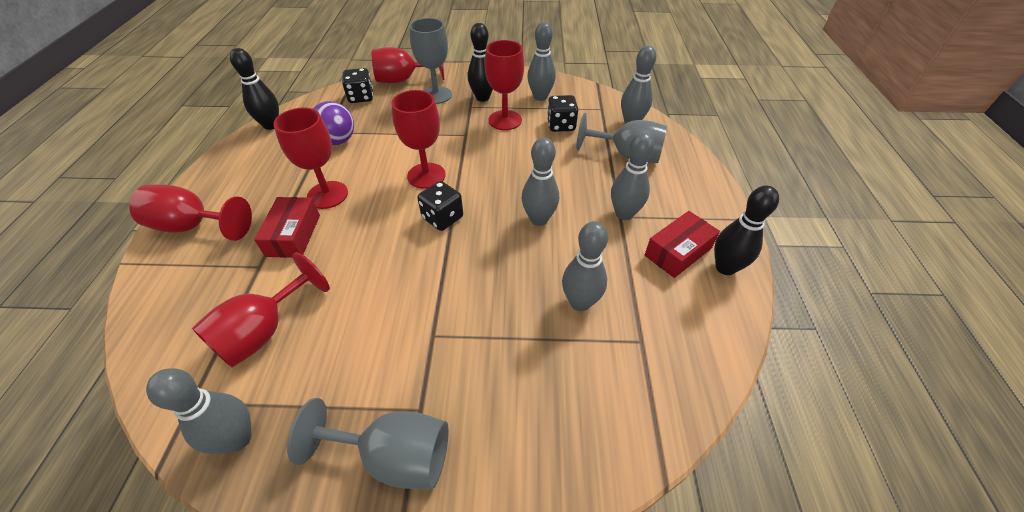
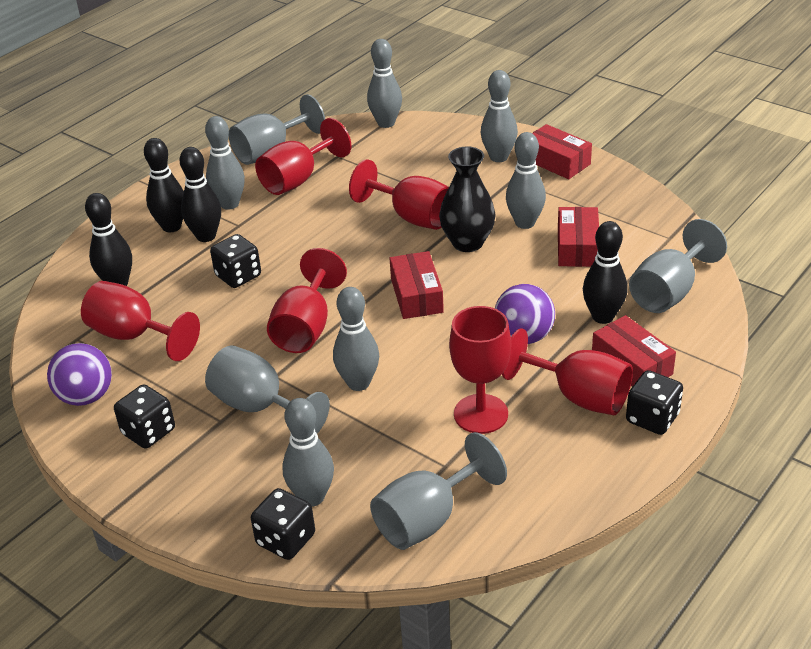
black bowling pin: 3 -> 4
black dice: 3 -> 4
black vase: 0 -> 1
grey goblet: 3 -> 4
purple ball: 1 -> 2
red box: 2 -> 4

